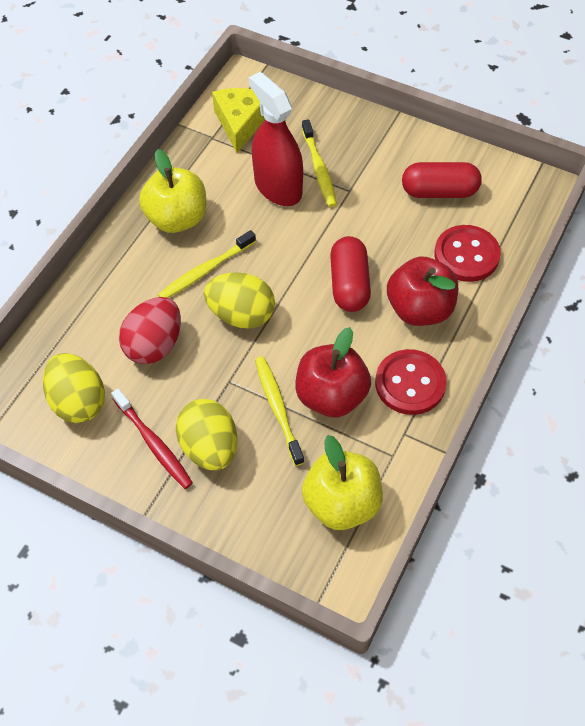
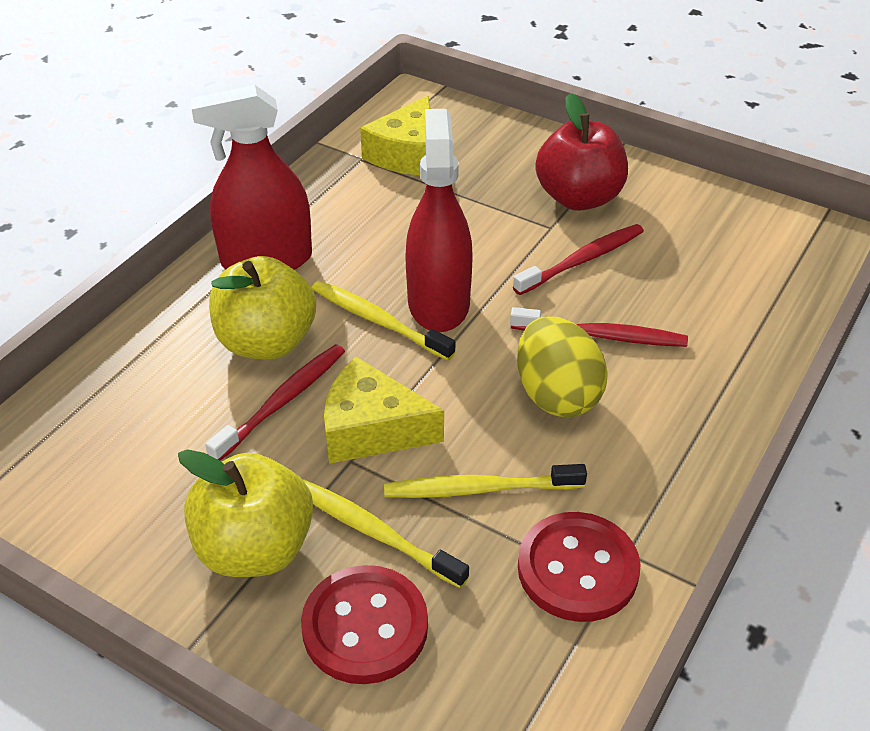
red apple: 2 -> 1
red capsule: 2 -> 0
red egg: 1 -> 0
red spray bottle: 1 -> 2
red toothbrush: 1 -> 3
yellow cheese: 1 -> 2
yellow egg: 3 -> 1

